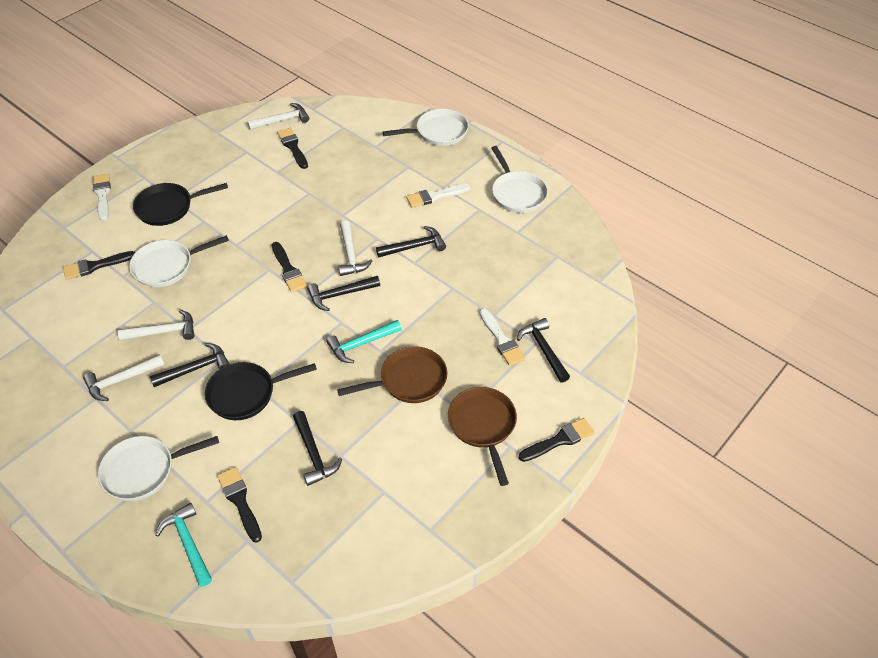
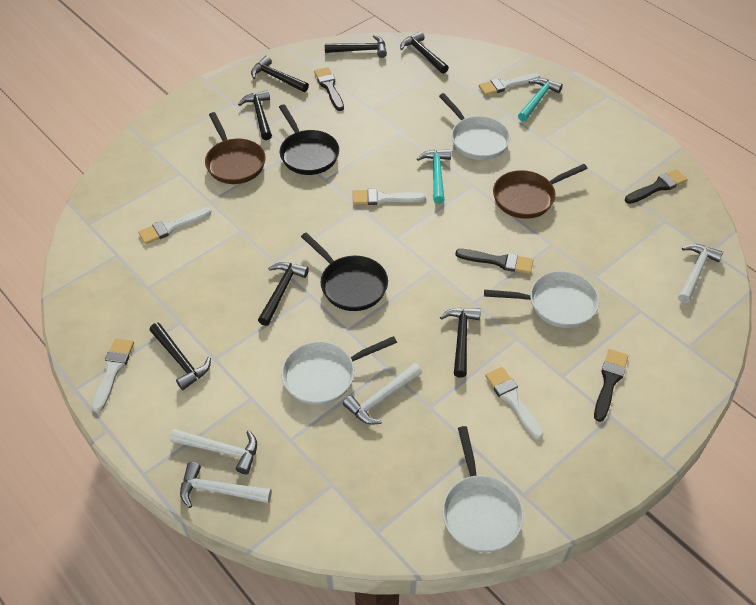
black brush: 5 -> 4
black hammer: 5 -> 7
white brush: 3 -> 5

